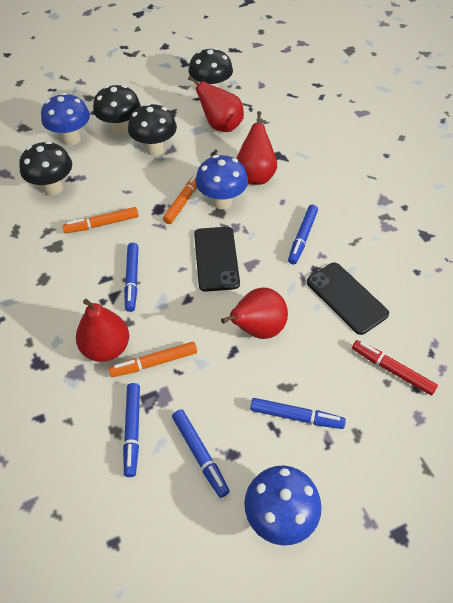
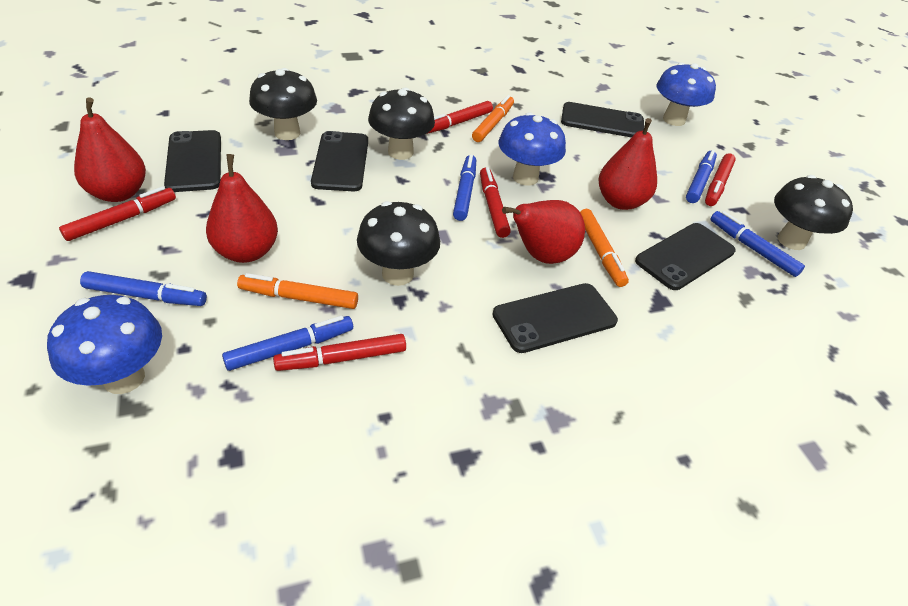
black phone: 2 -> 5
red marker: 1 -> 5

